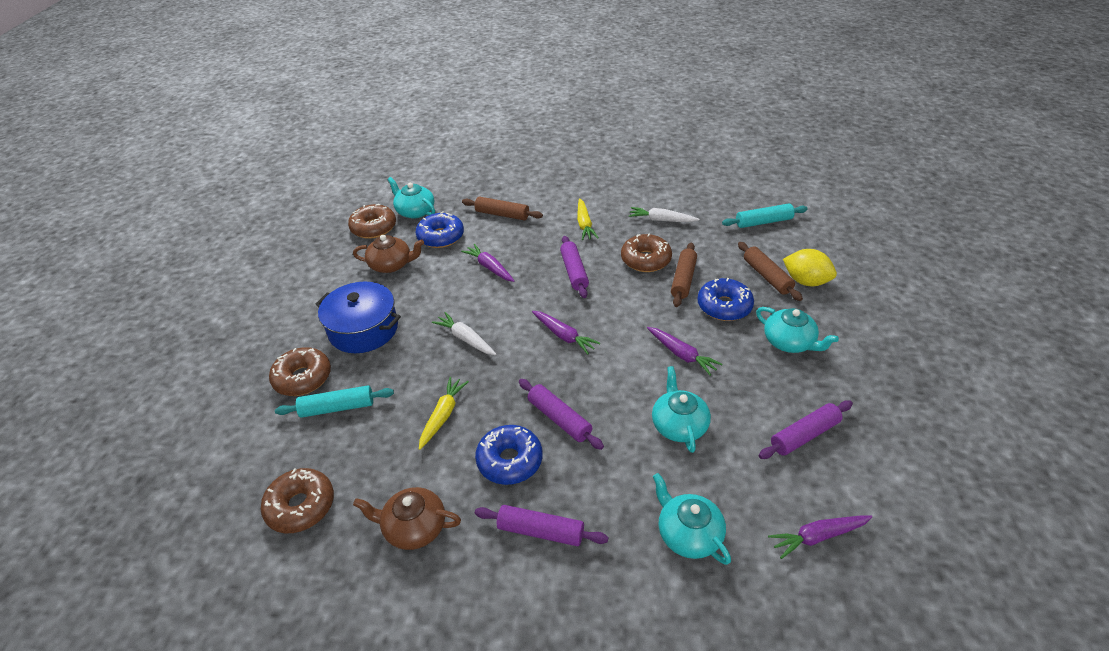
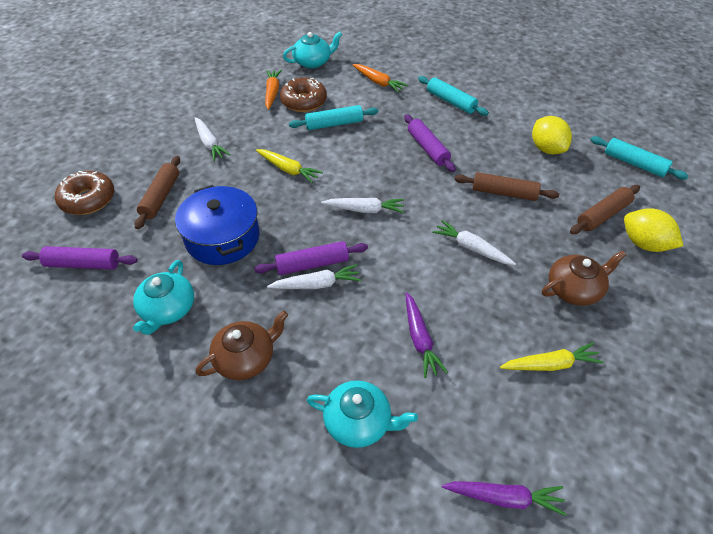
blue donut: 3 -> 0
brown donut: 4 -> 2
orange carrot: 0 -> 2
purple carrot: 4 -> 2
purple rolling pin: 4 -> 3
turquoise rolling pin: 2 -> 3
turquoise teapot: 4 -> 3
white carrot: 2 -> 4
yellow lemon: 1 -> 2

